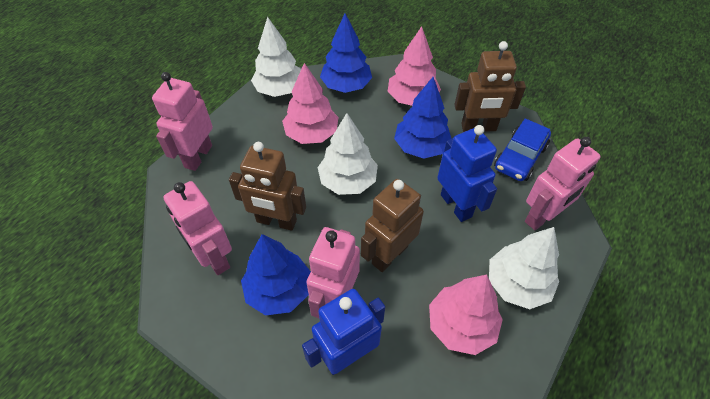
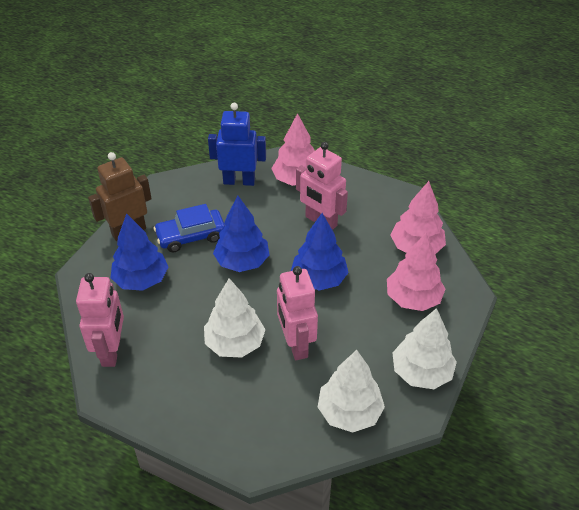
blue robot: 2 -> 1
brown robot: 3 -> 1
pink robot: 4 -> 3

